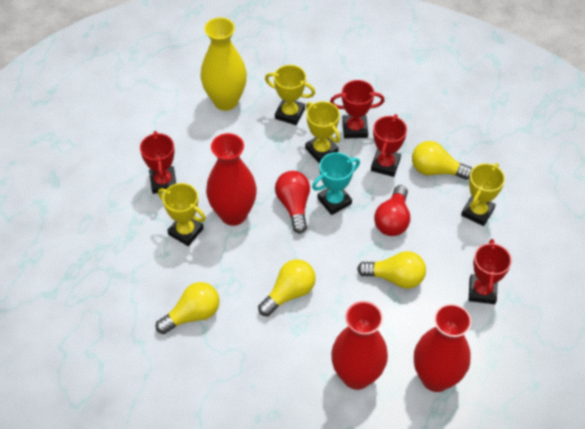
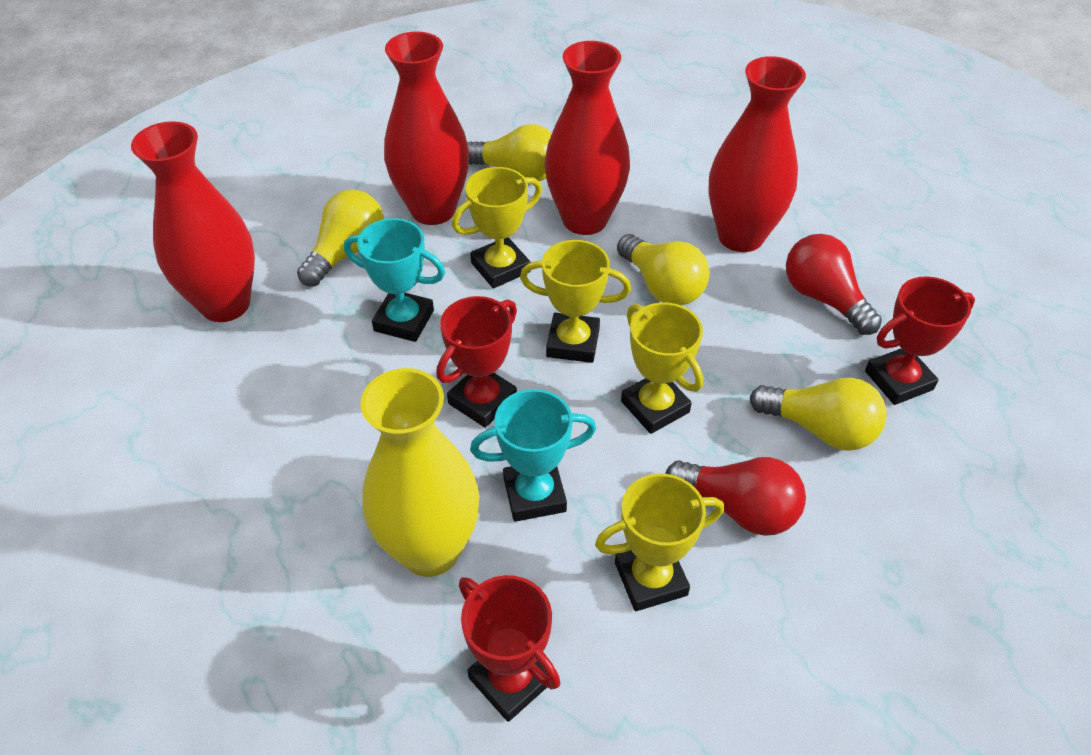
red trophy: 4 -> 3
red vase: 3 -> 4
turquoise trophy: 1 -> 2

